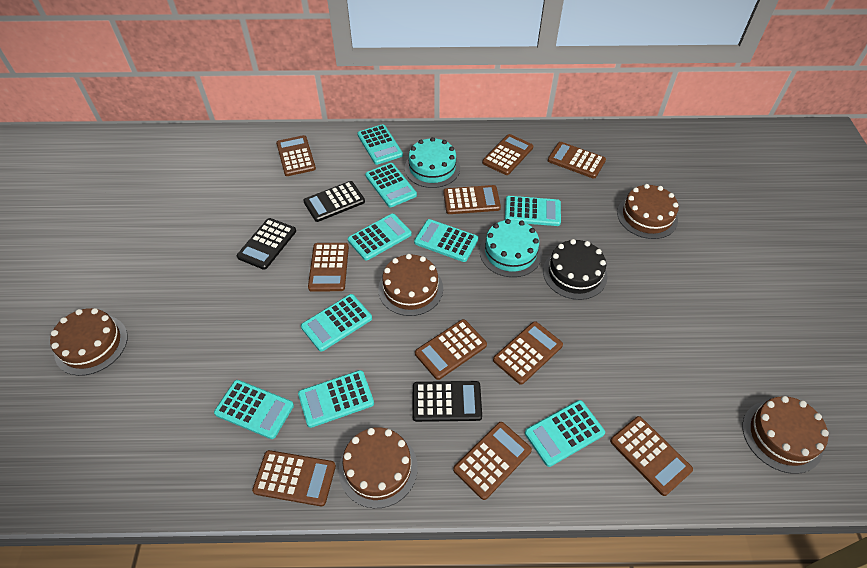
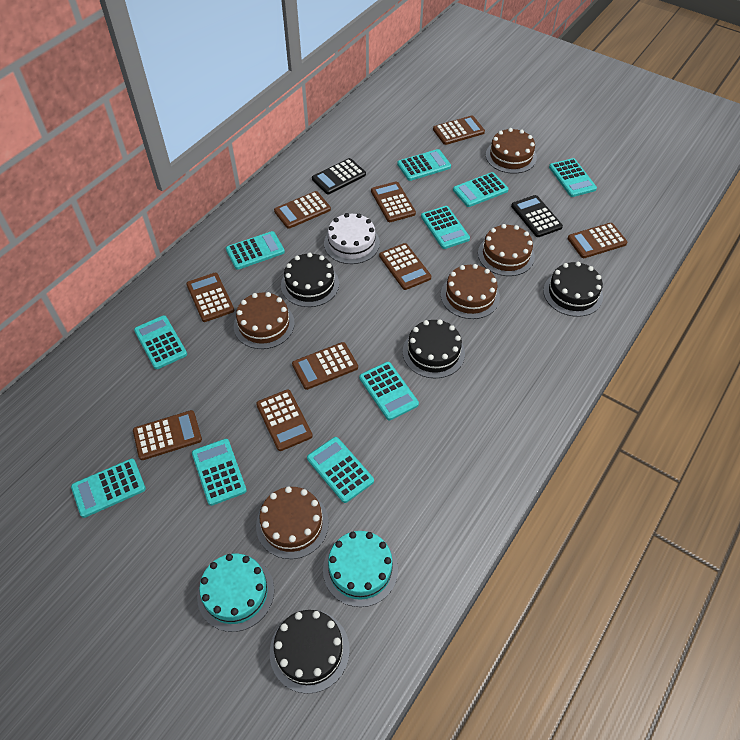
black cake: 1 -> 4
black calculator: 3 -> 2
brown calculator: 10 -> 9
turquoise calculator: 9 -> 10
white cake: 0 -> 1

